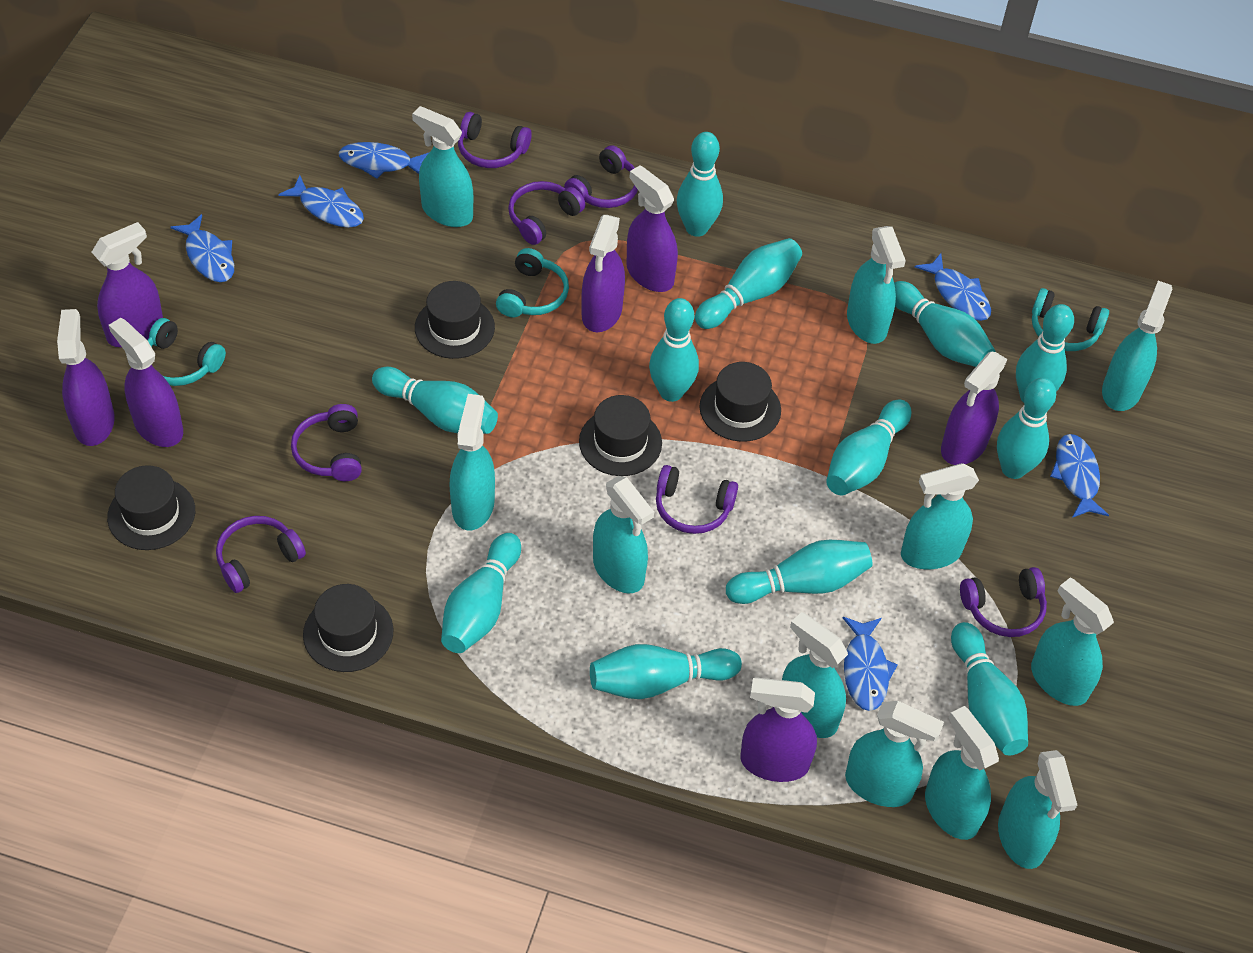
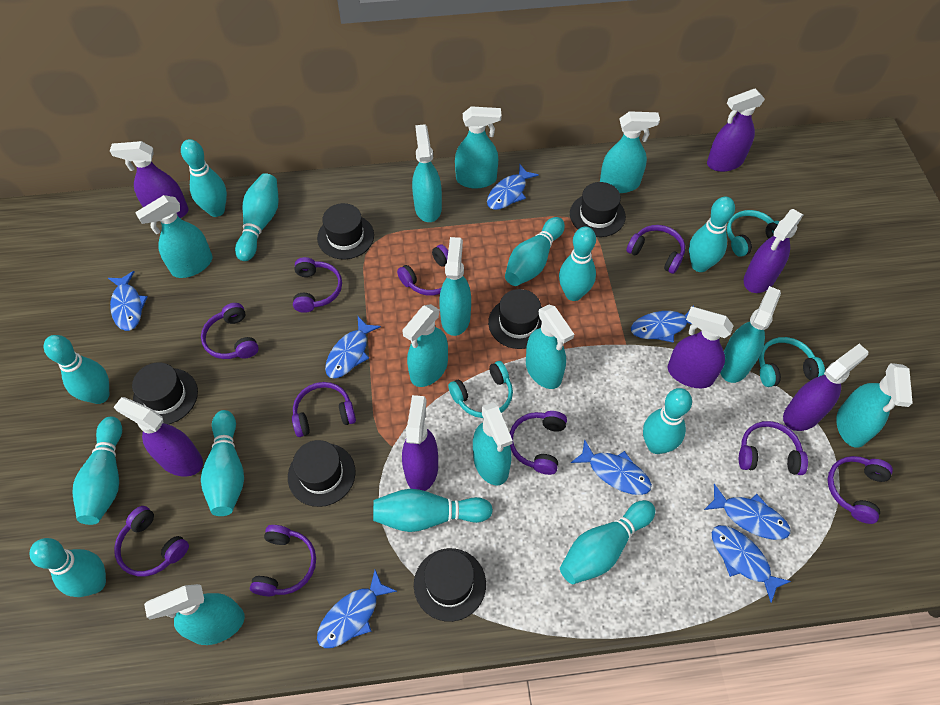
black hat: 5 -> 6
blue fish: 6 -> 8
purple headphones: 7 -> 10

